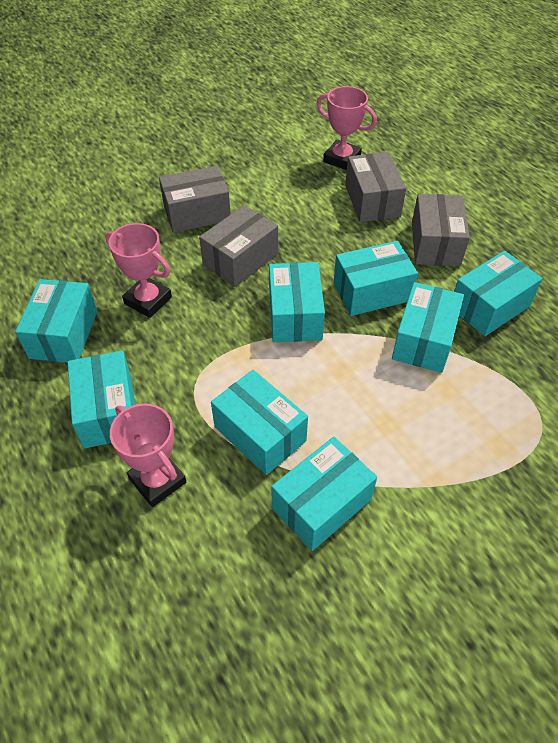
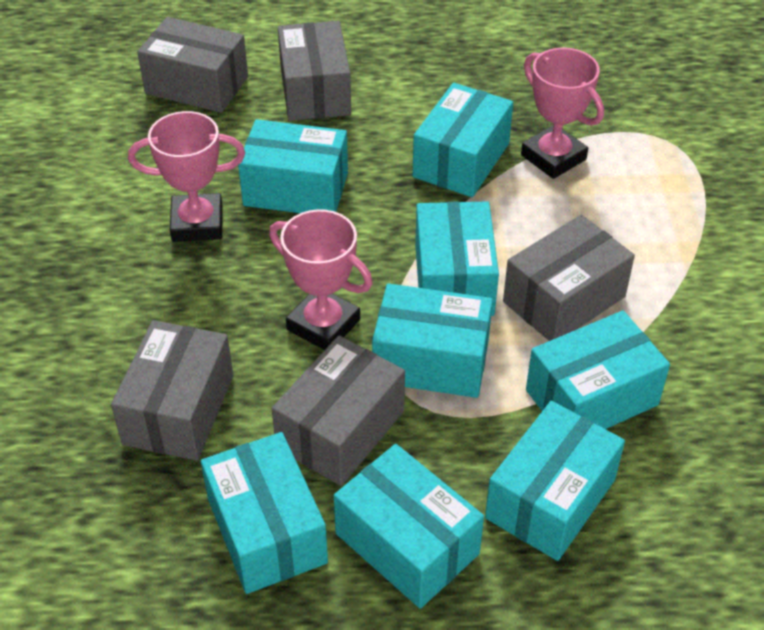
grey box: 4 -> 5

